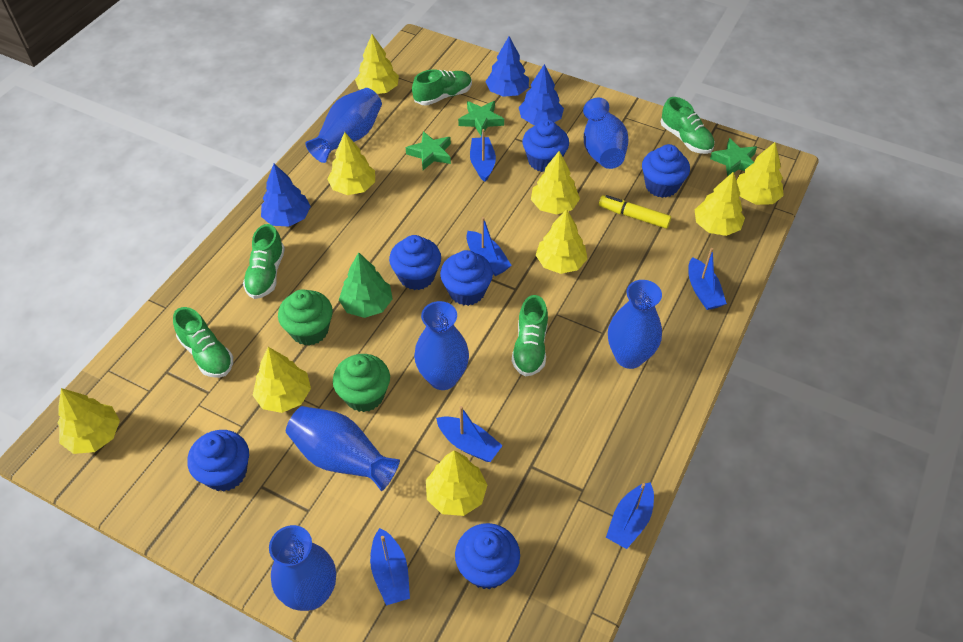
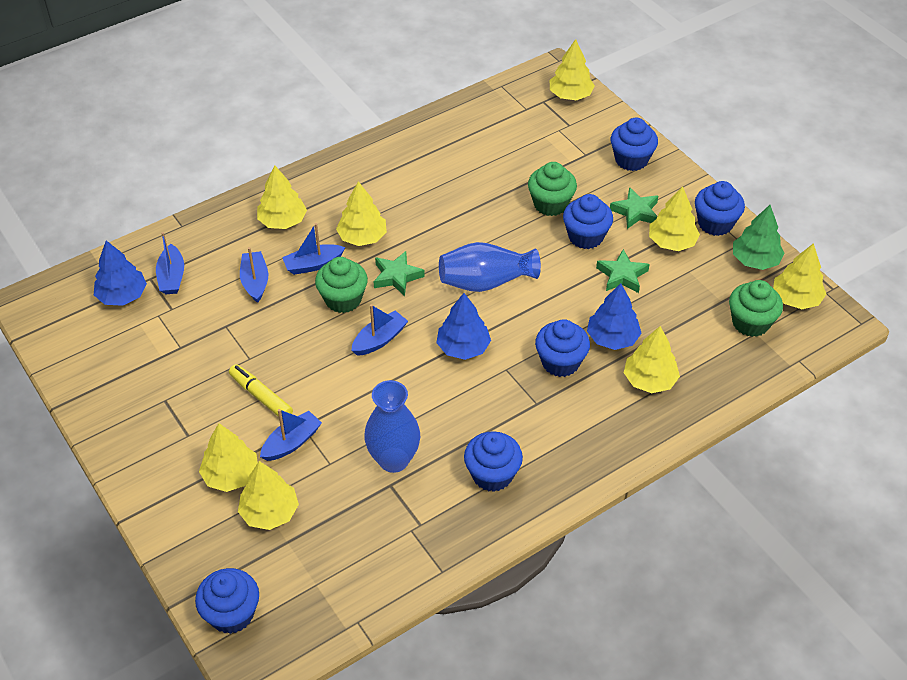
blue boat: 6 -> 5
blue vase: 6 -> 2
green cupcake: 2 -> 3
green shoe: 5 -> 0
yellow tree: 9 -> 8

